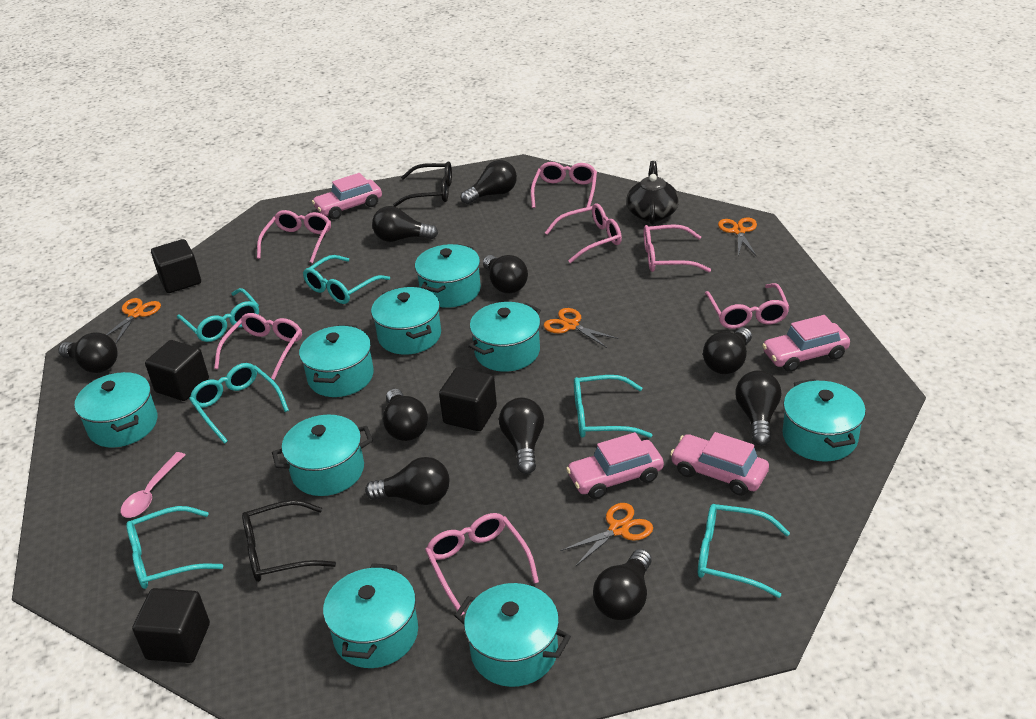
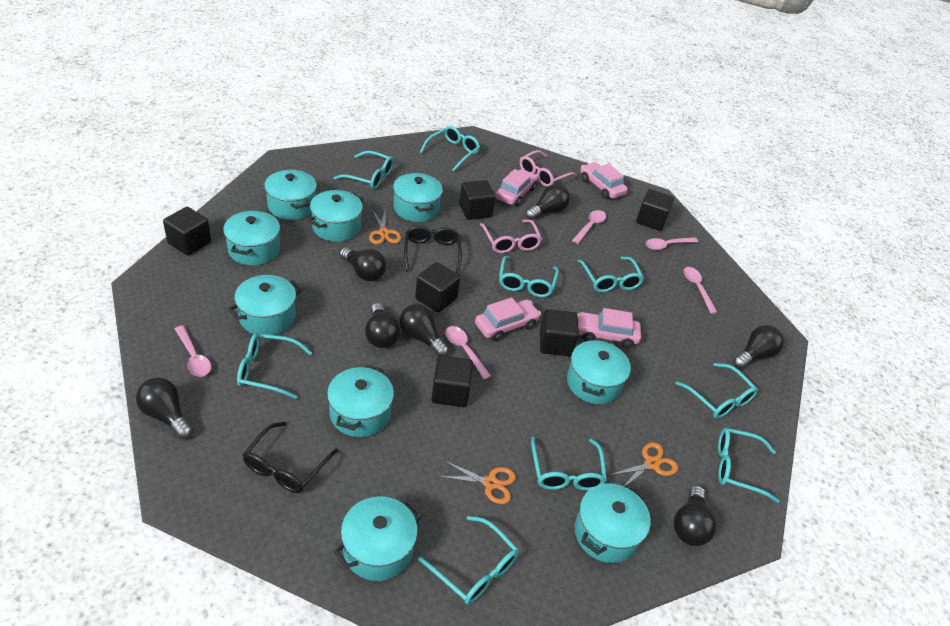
black cube: 4 -> 6
black light bulb: 10 -> 7
black teapot: 1 -> 0
orange scissors: 4 -> 3
pink glasses: 7 -> 2
pink spoon: 1 -> 5
turquoise glasses: 6 -> 9

